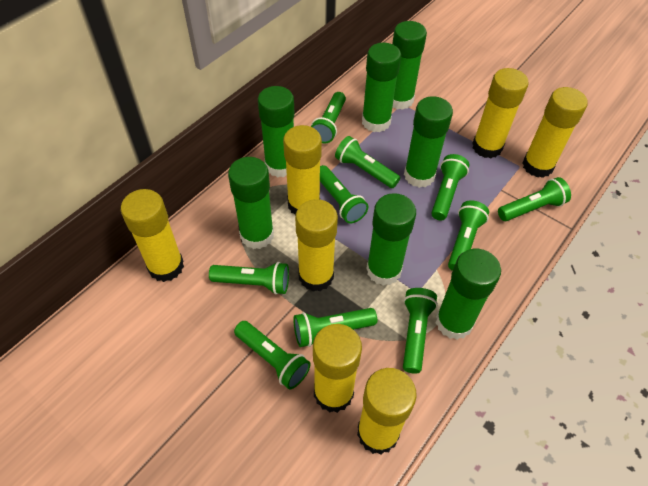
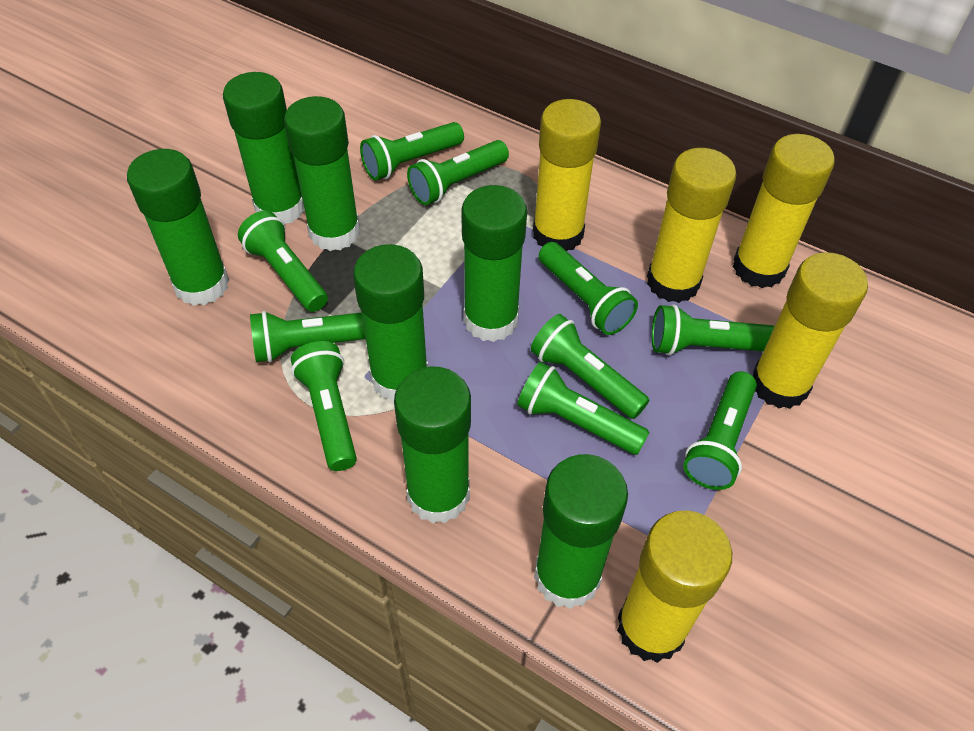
yellow glue stick: 7 -> 5

